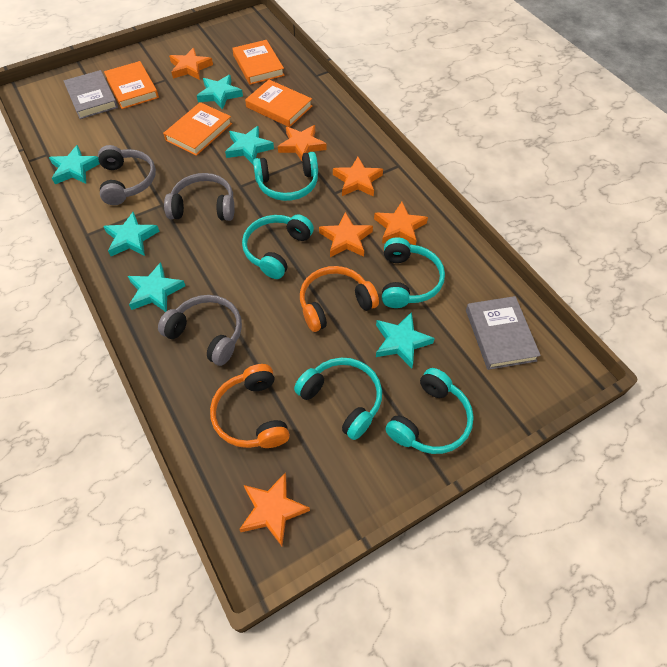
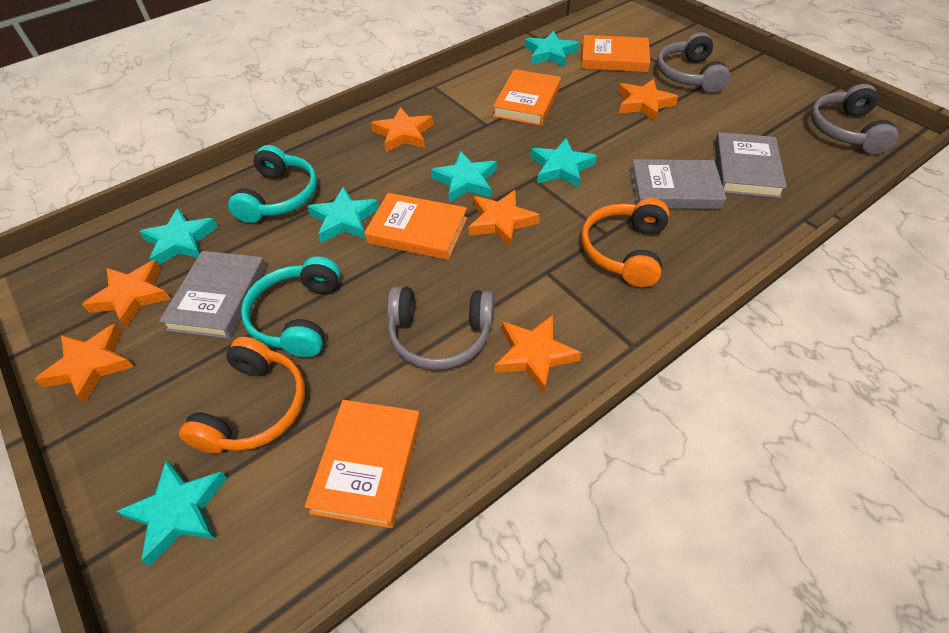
grey book: 2 -> 3
turquoise headphones: 5 -> 2

